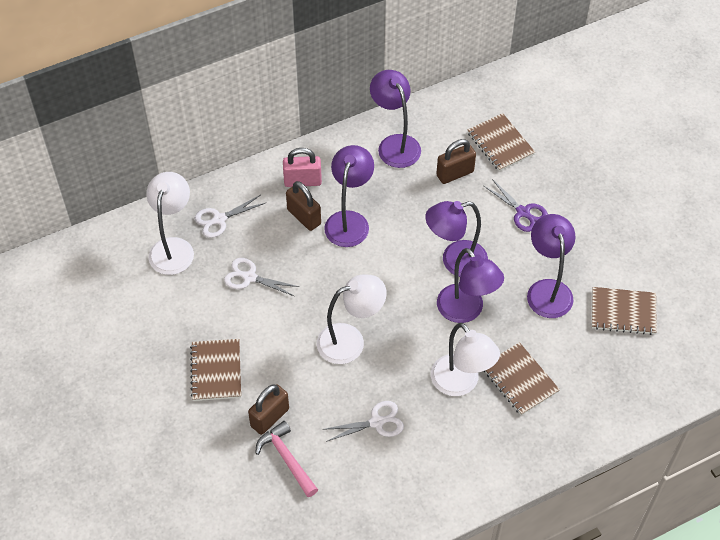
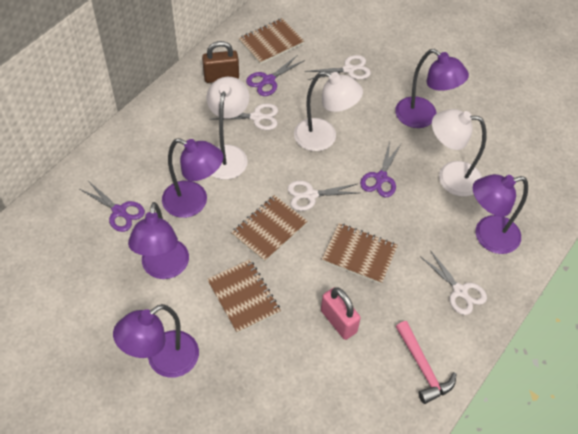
brown padlock: 3 -> 1
purple scissors: 1 -> 3
white scissors: 3 -> 4

